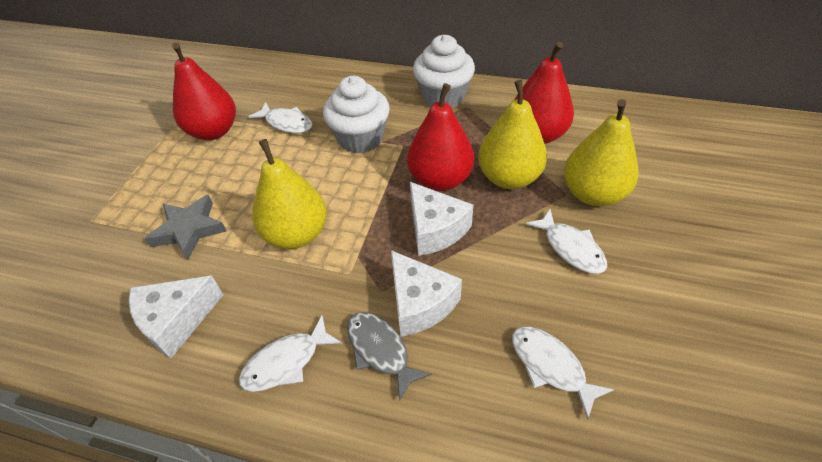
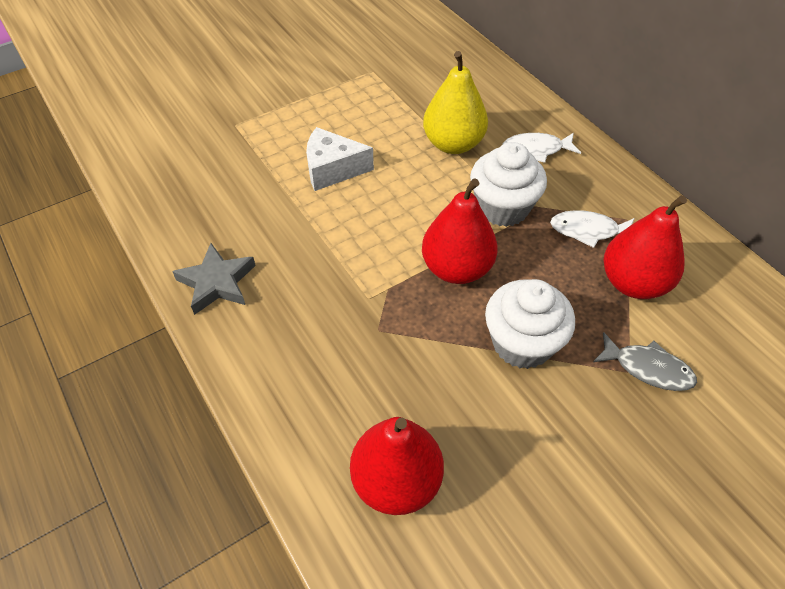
white cheese: 3 -> 1
white fish: 4 -> 2
yellow pear: 3 -> 1

